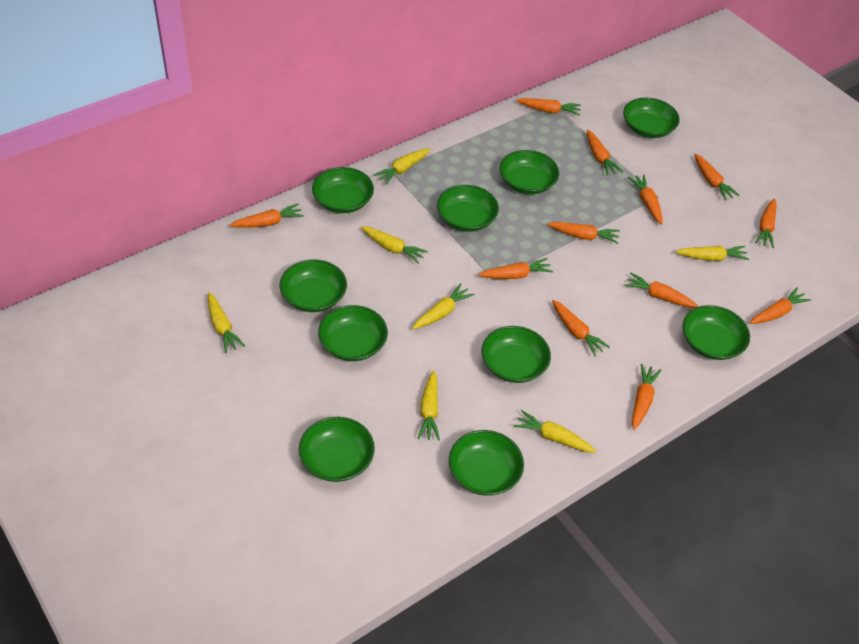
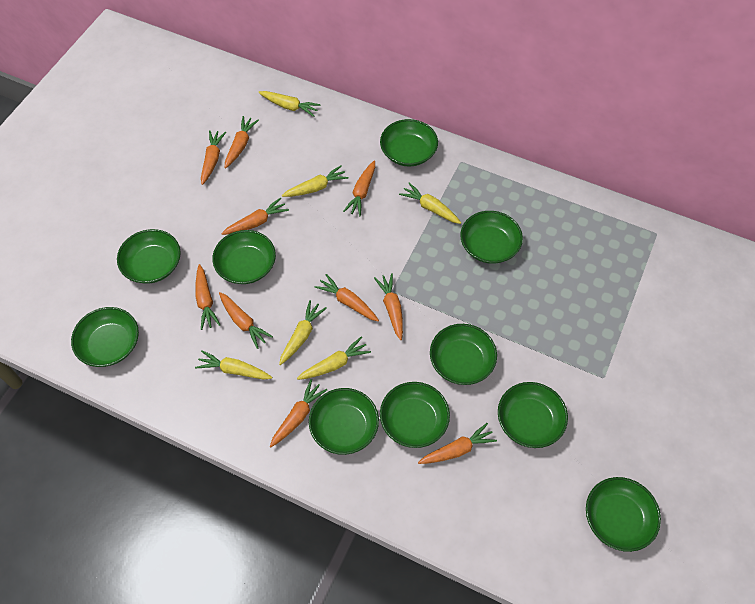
orange carrot: 12 -> 10
yellow carrot: 7 -> 6

